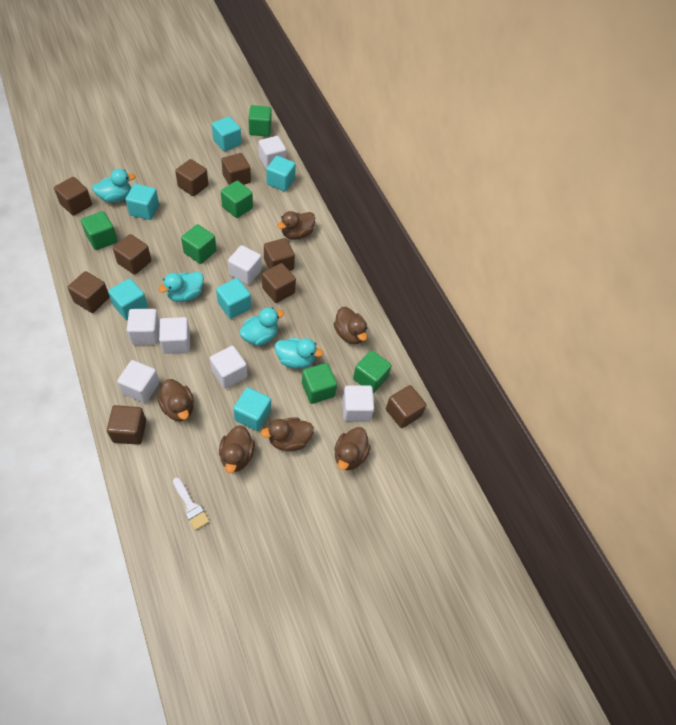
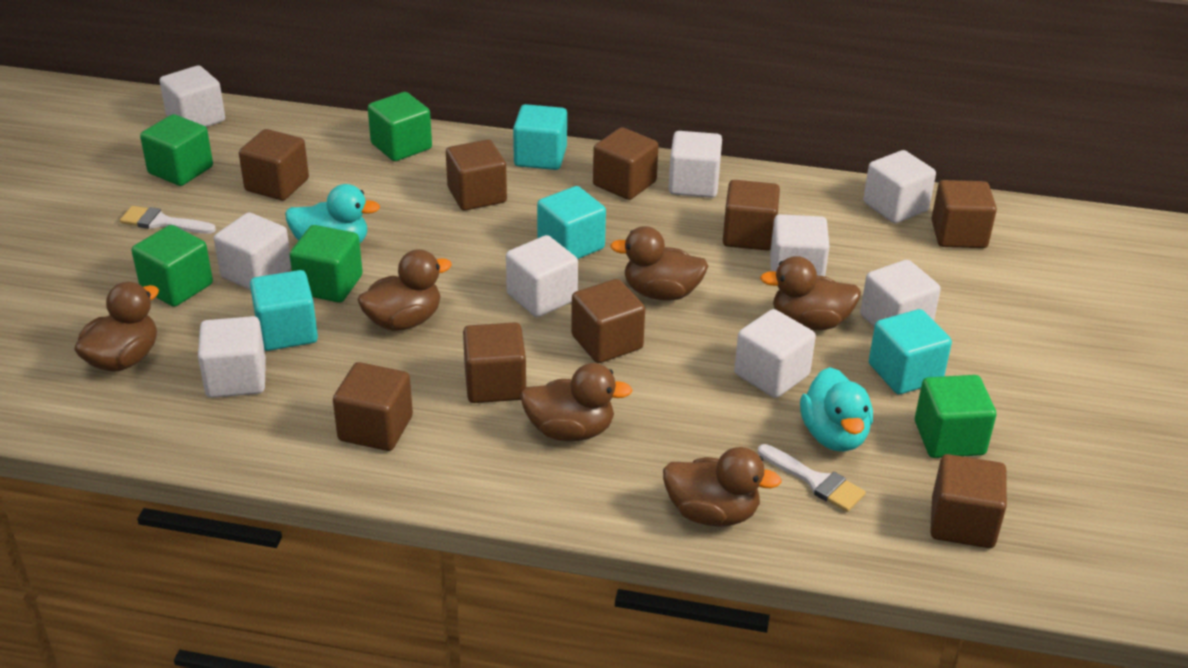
green cube: 6 -> 5
turquoise cube: 6 -> 4
turquoise duck: 4 -> 2
white brush: 1 -> 2
white cube: 7 -> 9

